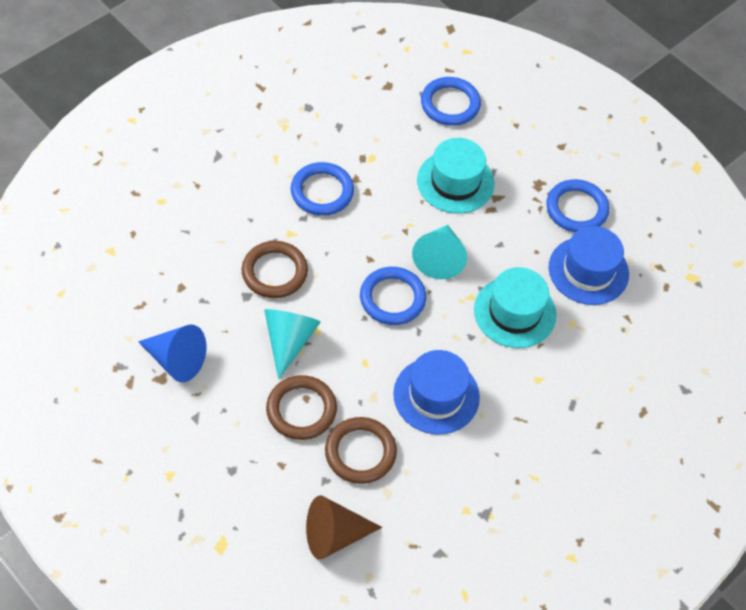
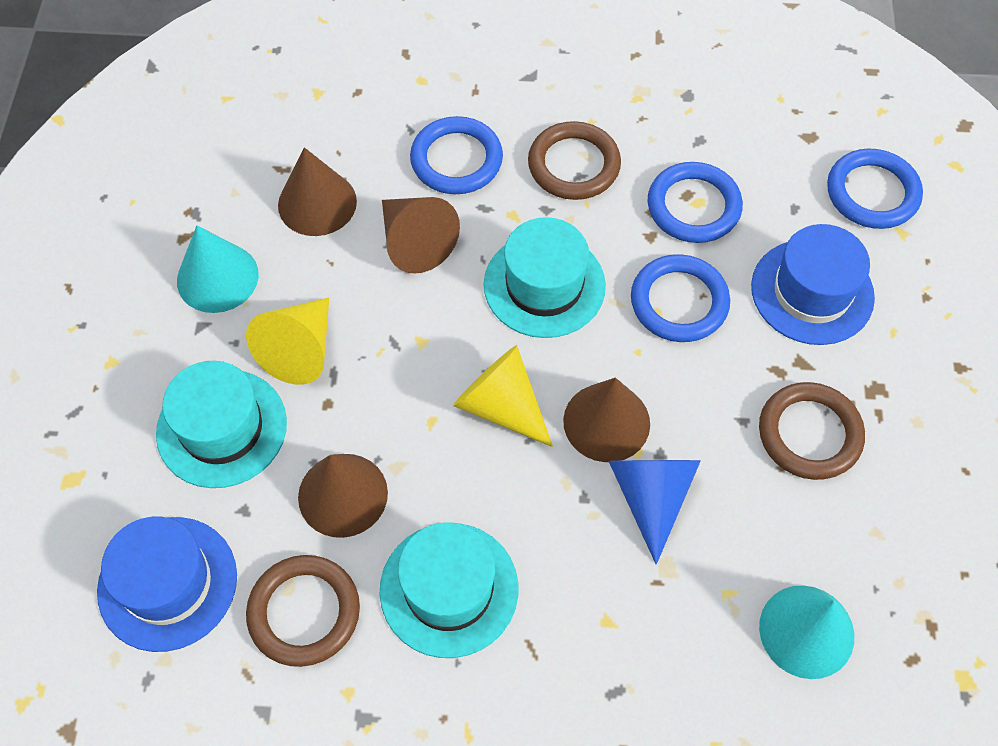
brown cone: 1 -> 4
turquoise hat: 2 -> 3
yellow cone: 0 -> 2

